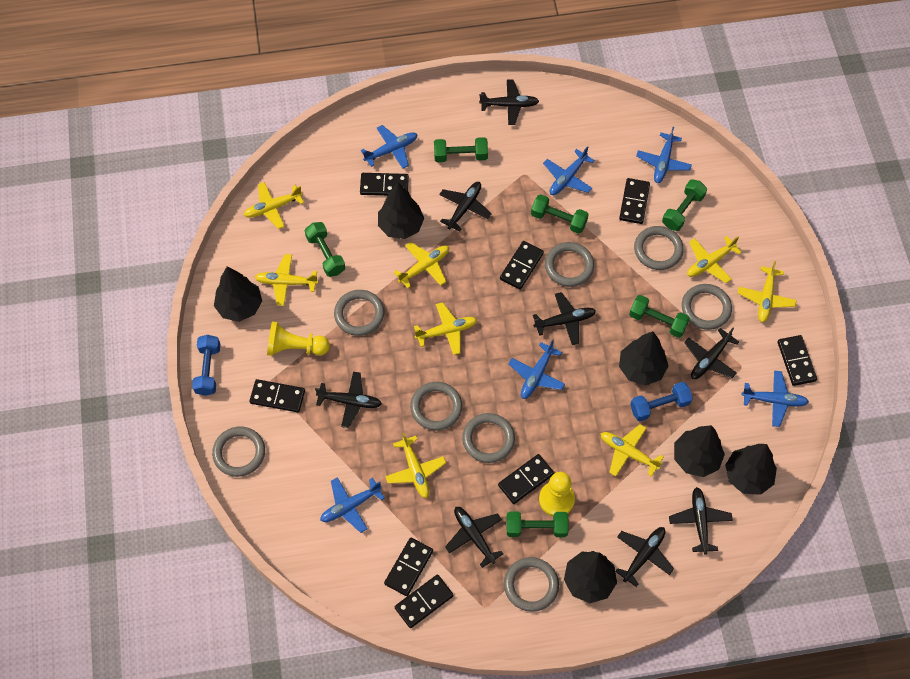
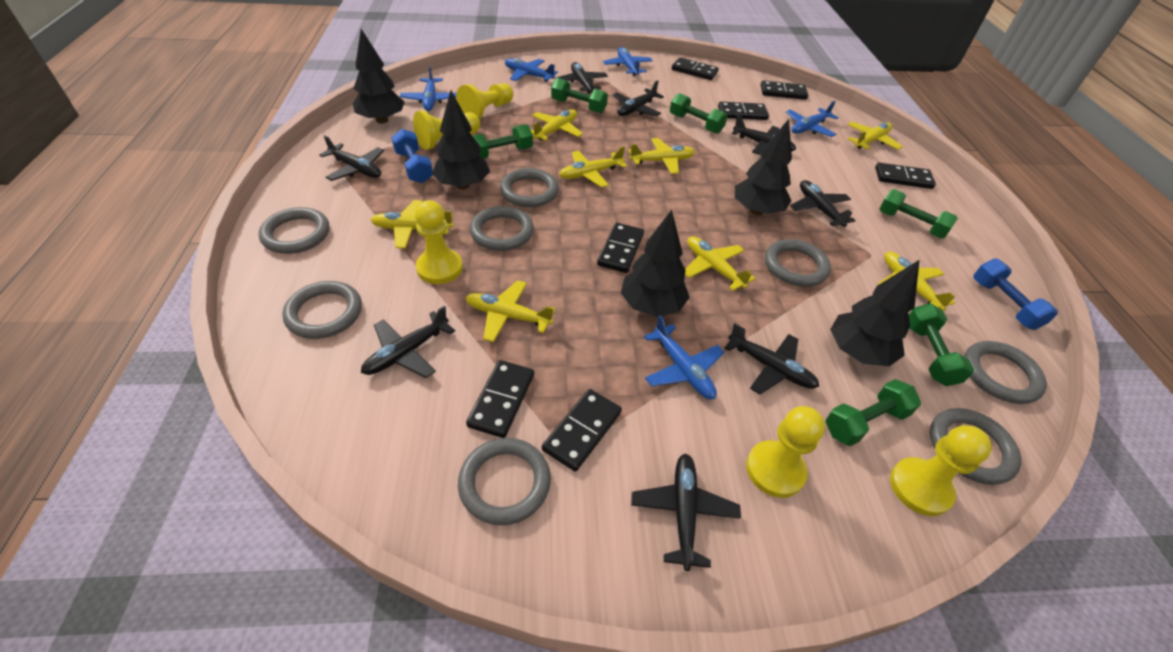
black domino: 8 -> 7
black tree: 6 -> 5
blue plane: 6 -> 5
yellow pawn: 2 -> 5

